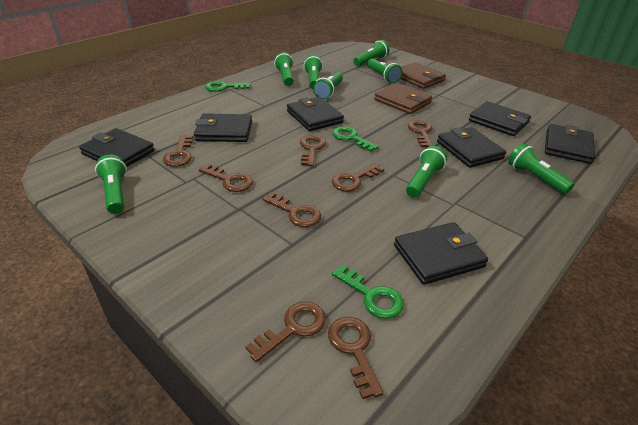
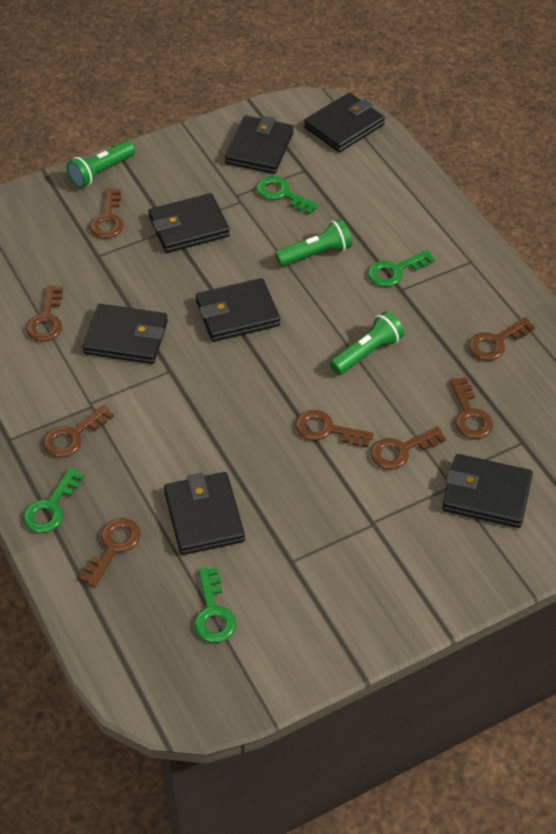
brown wallet: 2 -> 0
green flashlight: 8 -> 3
green key: 3 -> 4

